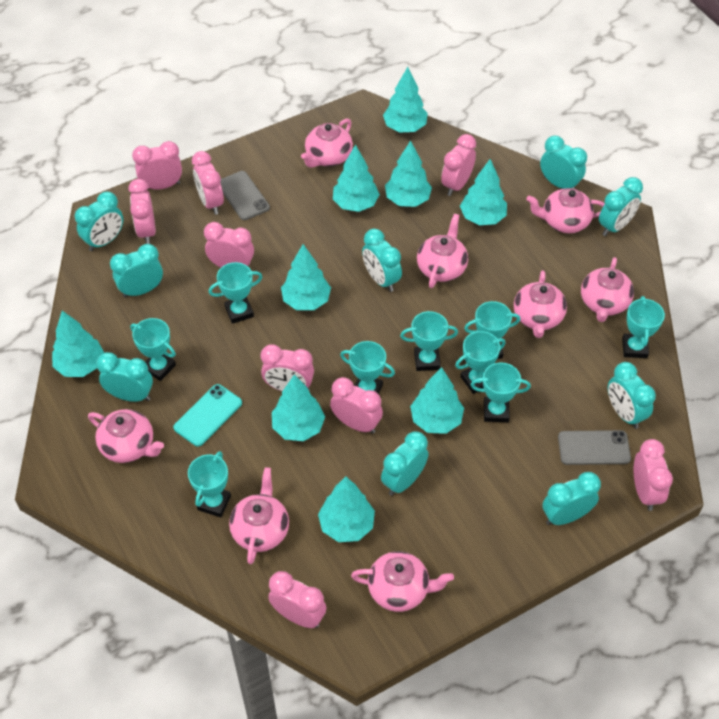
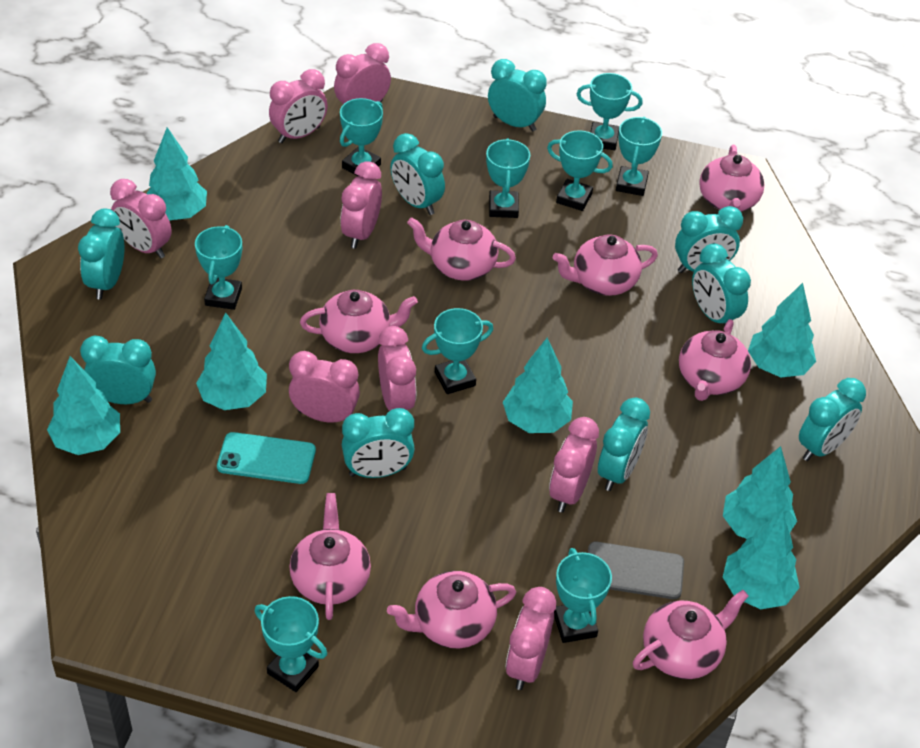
grey phone: 2 -> 1
pink clock: 9 -> 8
turquoise tree: 9 -> 7

